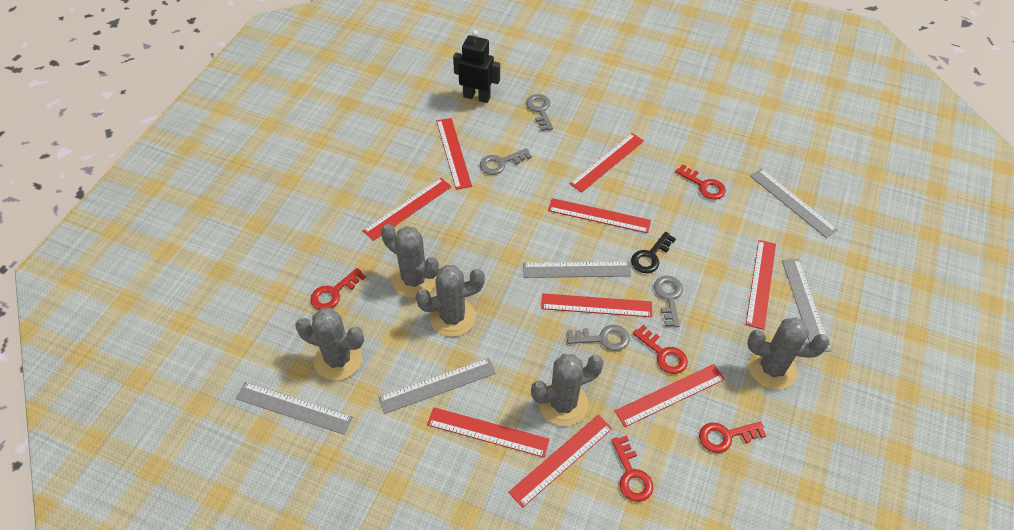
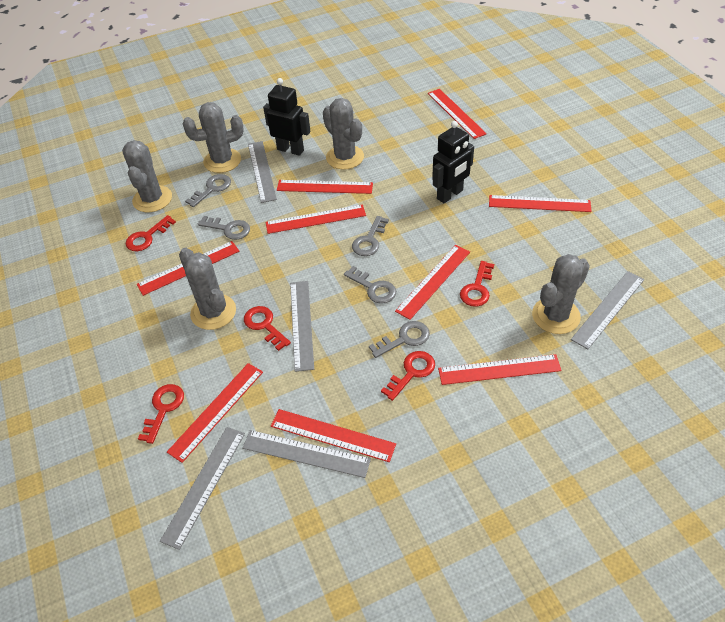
black key: 1 -> 0
black robot: 1 -> 2
grey key: 4 -> 5

